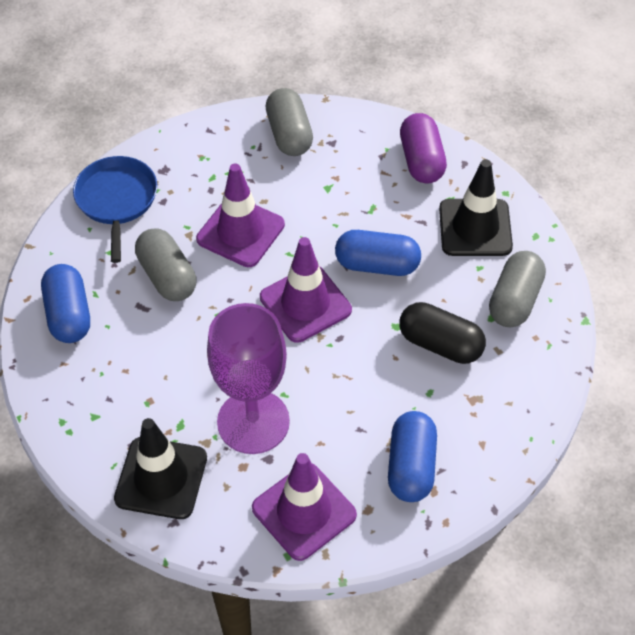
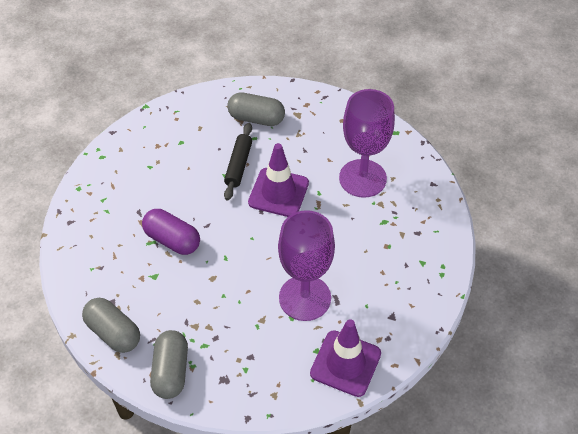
black capsule: 1 -> 0
black rolling pin: 0 -> 1
black traffic cone: 2 -> 0
blue capsule: 3 -> 0
blue pan: 1 -> 0
purple goblet: 1 -> 2
purple traffic cone: 3 -> 2

